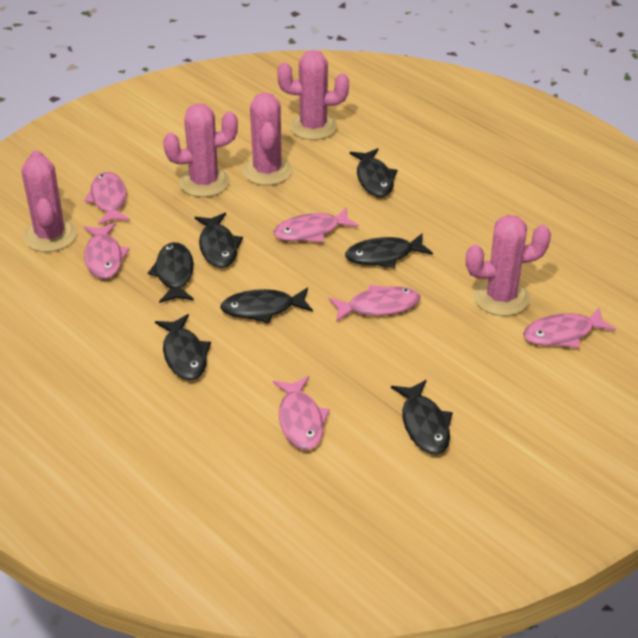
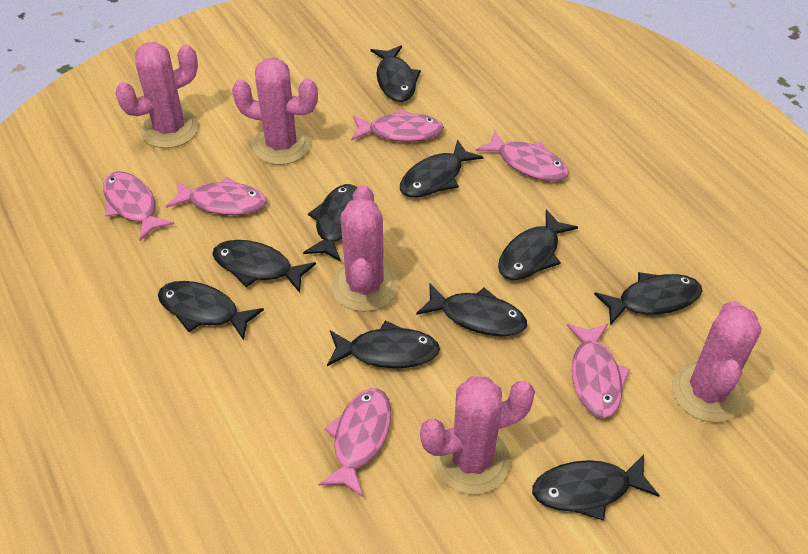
black fish: 7 -> 10

